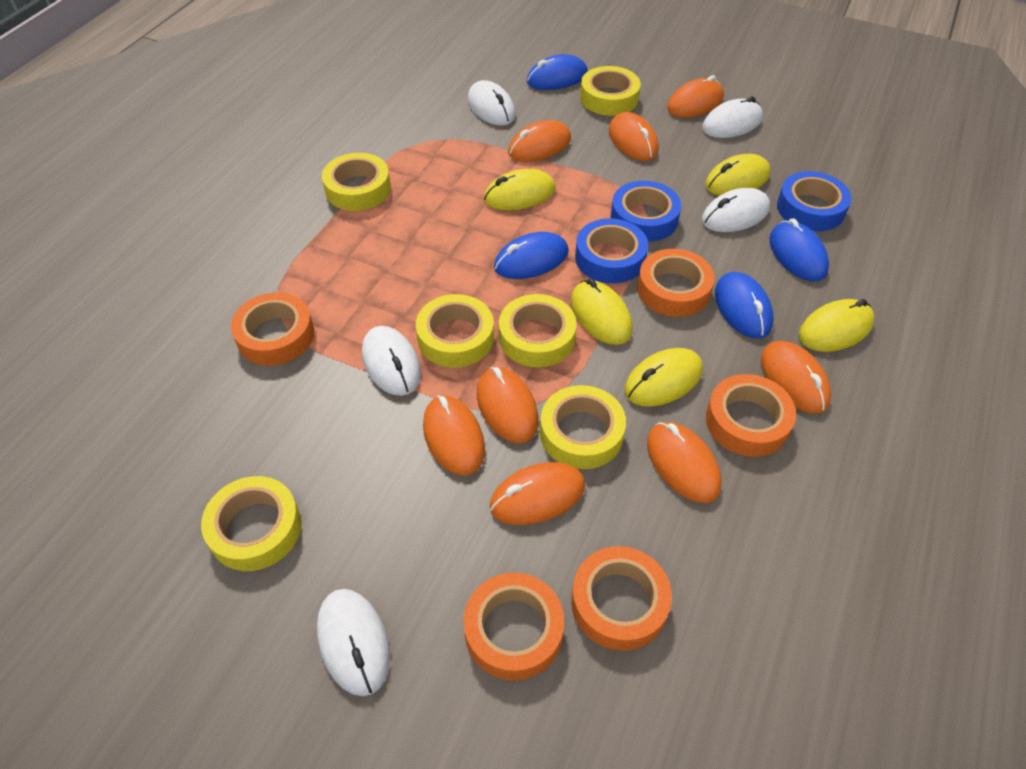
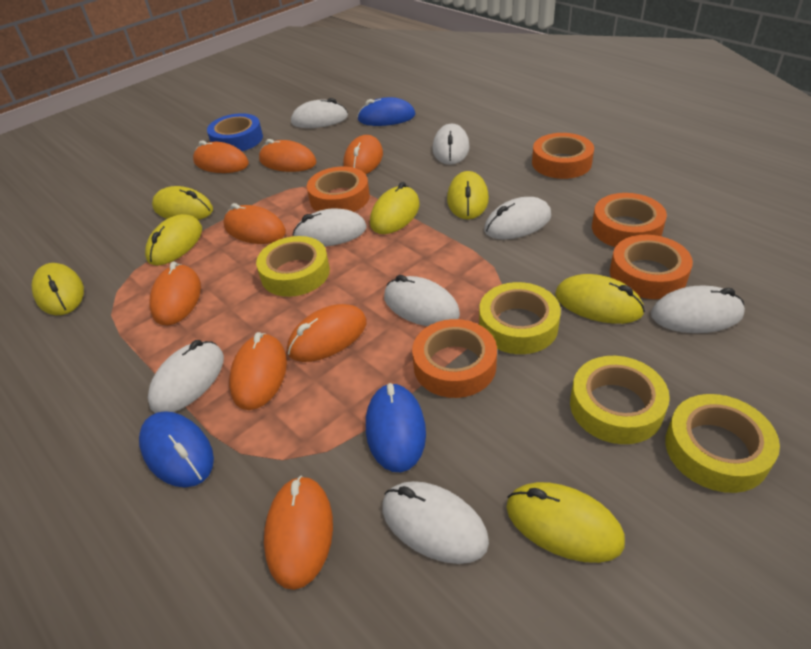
blue mouse: 4 -> 3
blue tape: 3 -> 1
white mouse: 5 -> 8
yellow mouse: 5 -> 7
yellow tape: 6 -> 4

